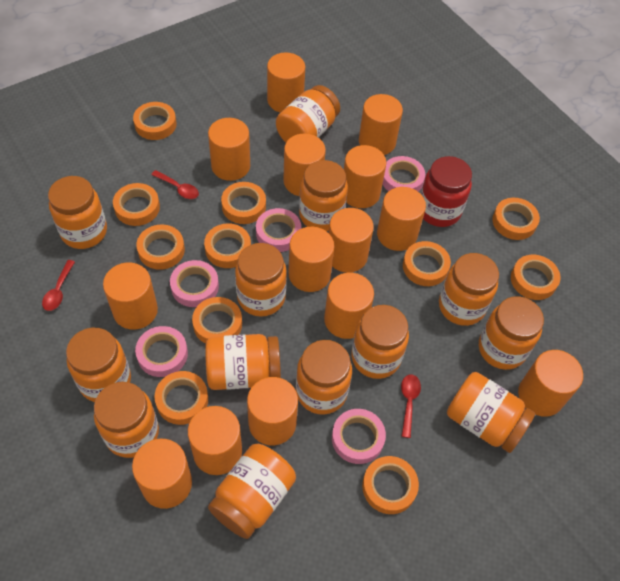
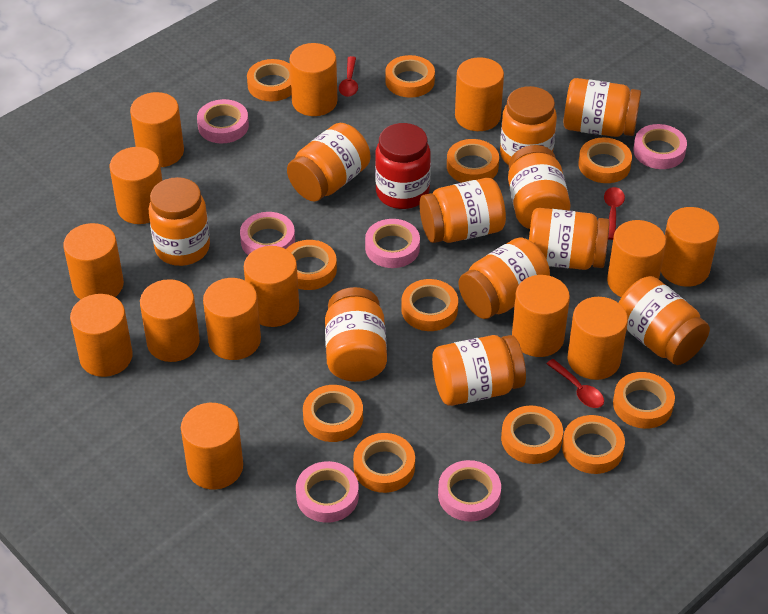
orange jar: 13 -> 11
pink tape: 5 -> 6

